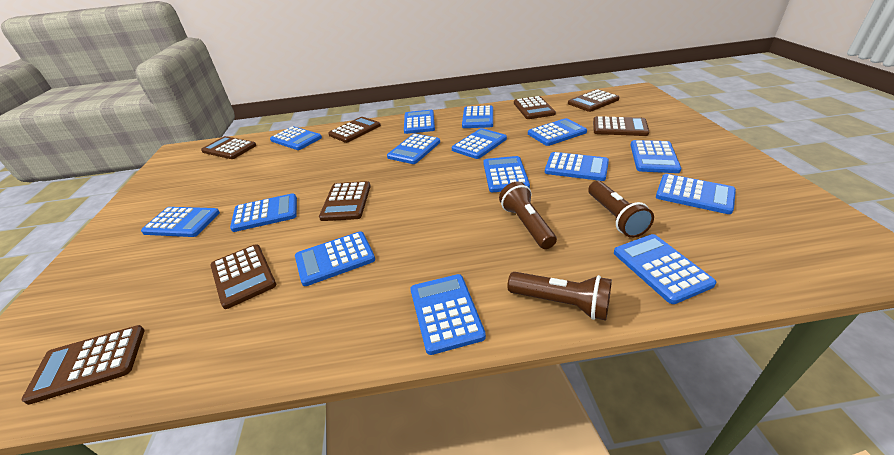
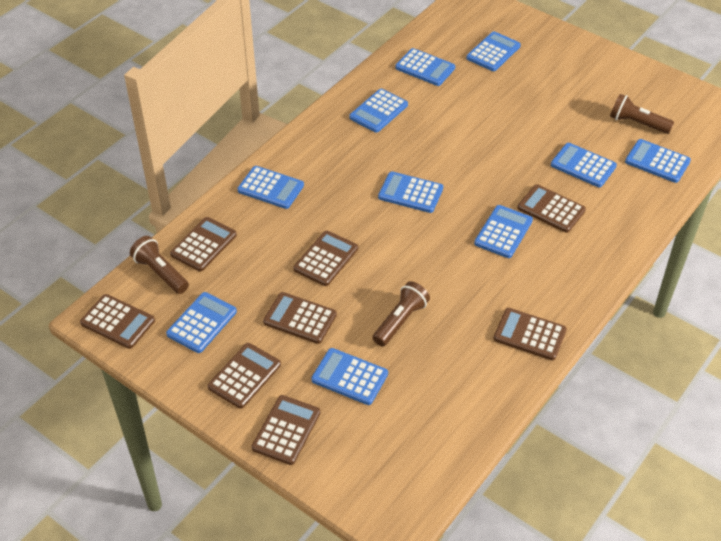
blue calculator: 15 -> 10

